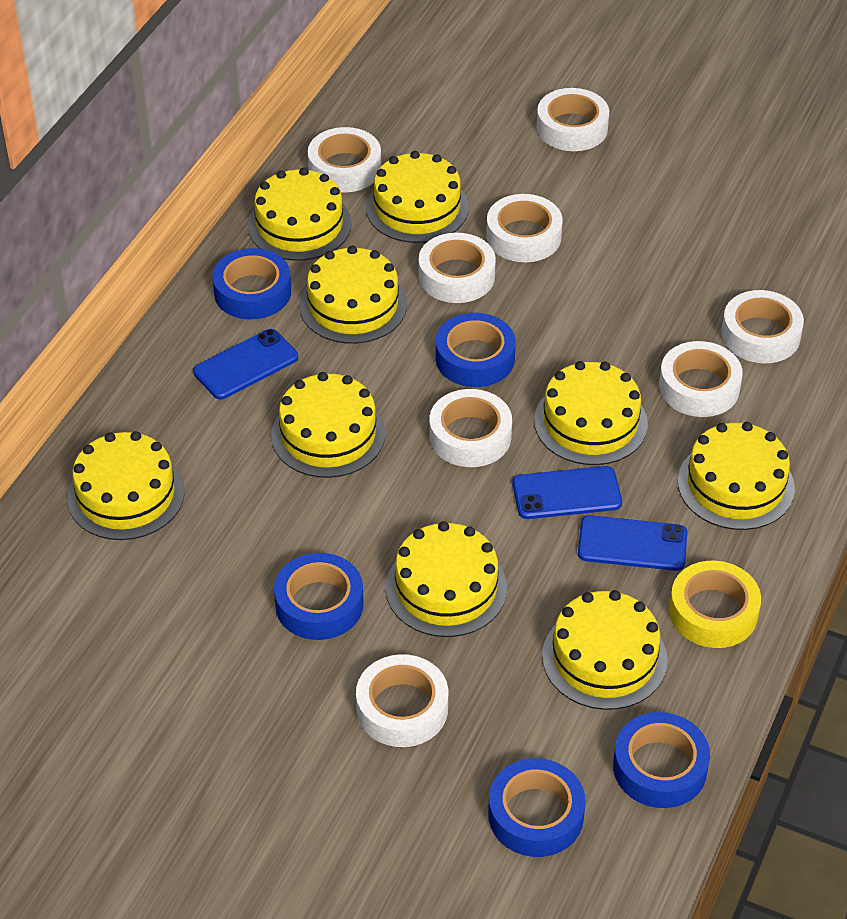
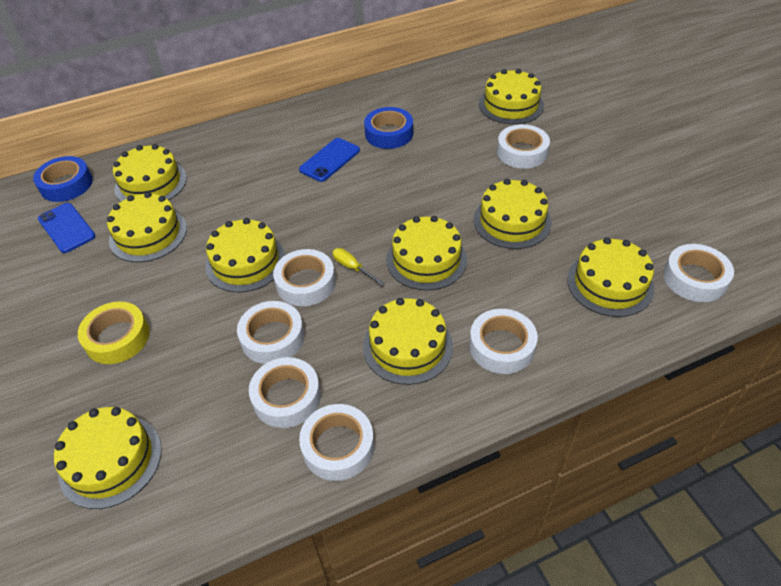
blue phone: 3 -> 2
blue tape: 5 -> 2
white tape: 8 -> 7
yellow screwdriver: 0 -> 1

